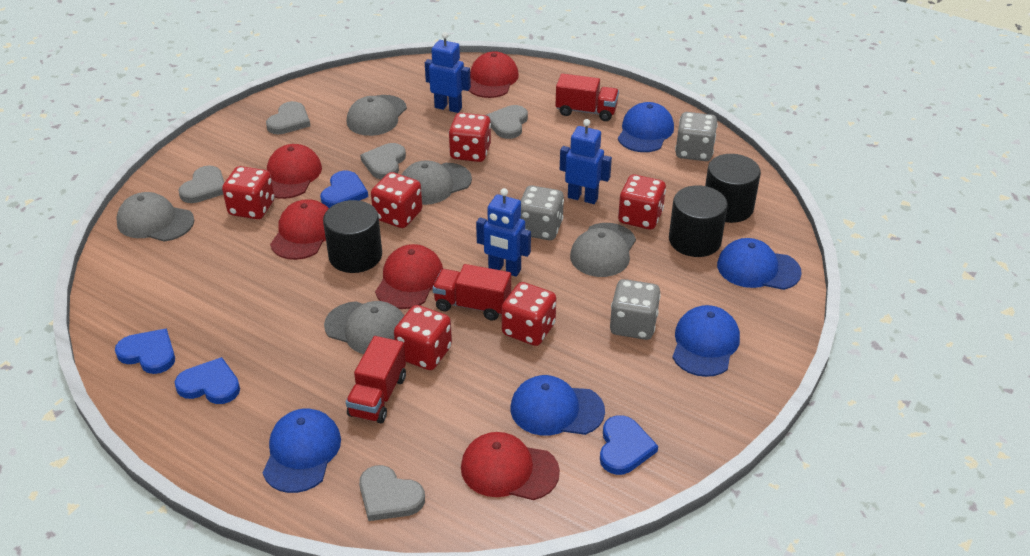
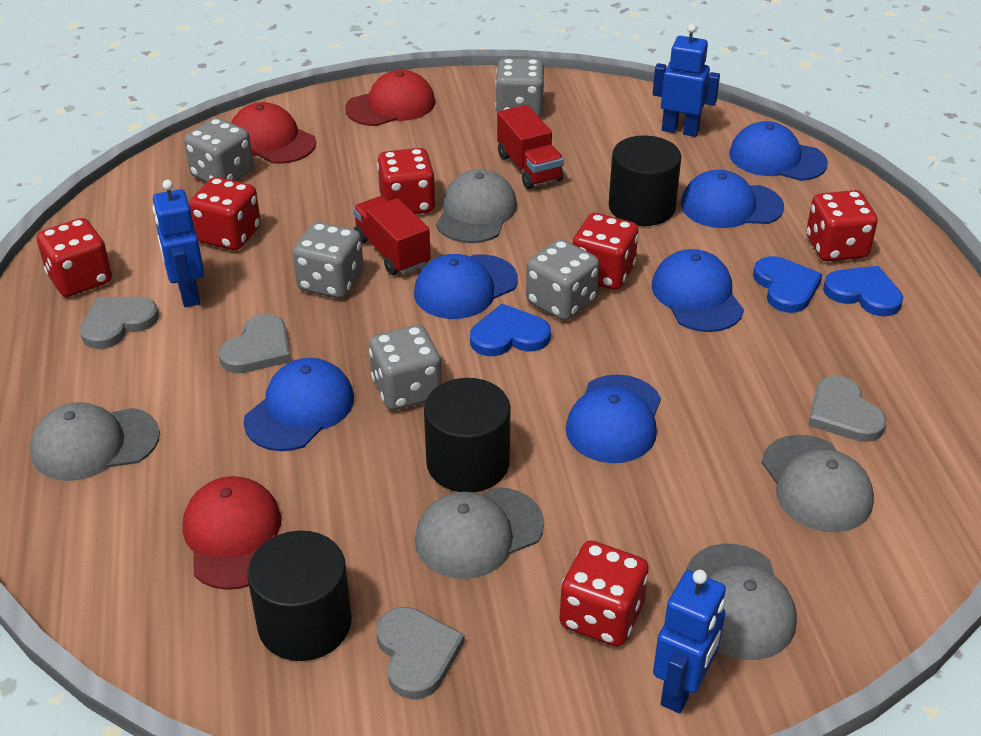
blue cap: 5 -> 6
blue heart: 4 -> 3
grey dice: 3 -> 5
grey heart: 5 -> 4
red cap: 5 -> 3
red truck: 3 -> 2

